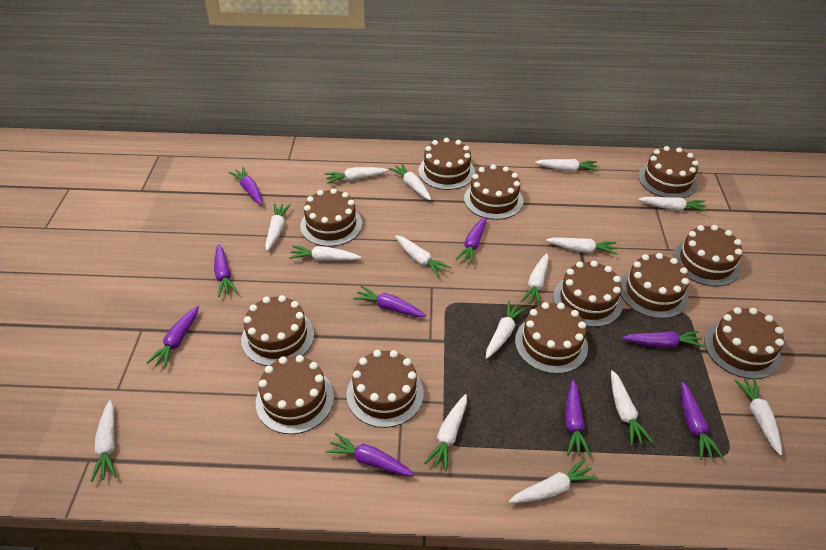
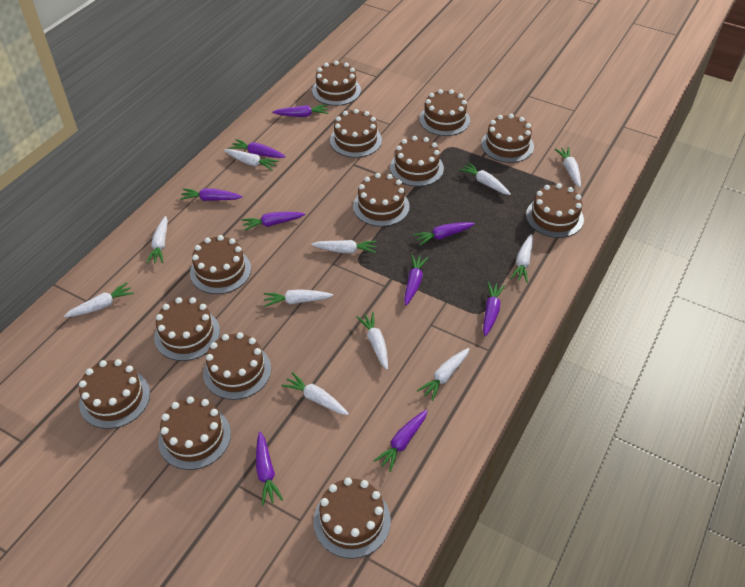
brown cake: 12 -> 13
white carrot: 15 -> 11

